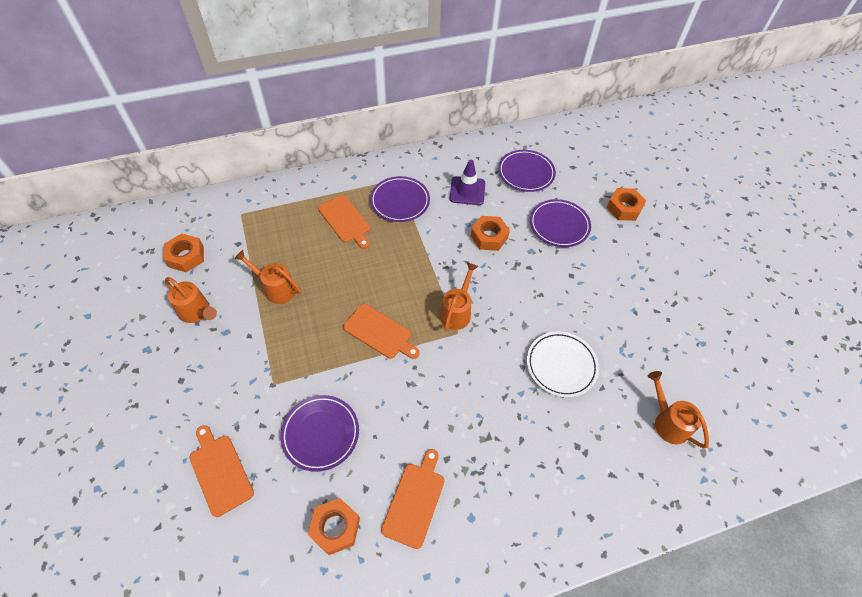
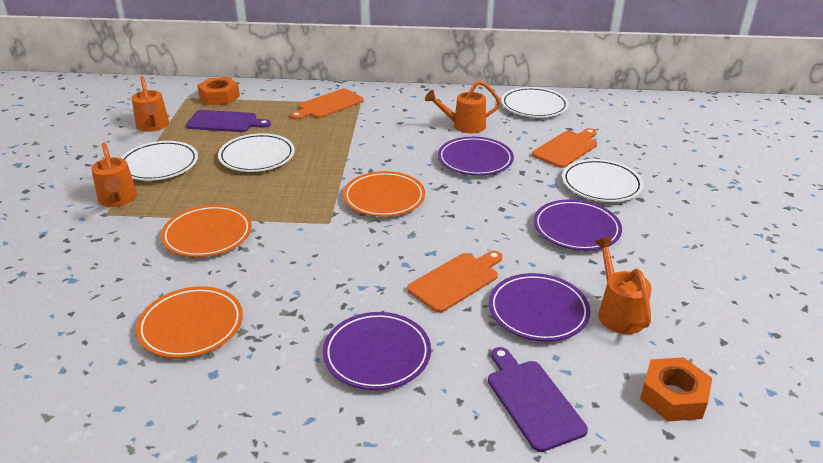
orange cutting board: 4 -> 3
orange nut: 4 -> 2
orange plate: 0 -> 3
purple cutting board: 0 -> 2
purple traffic cone: 1 -> 0
white plate: 1 -> 4

